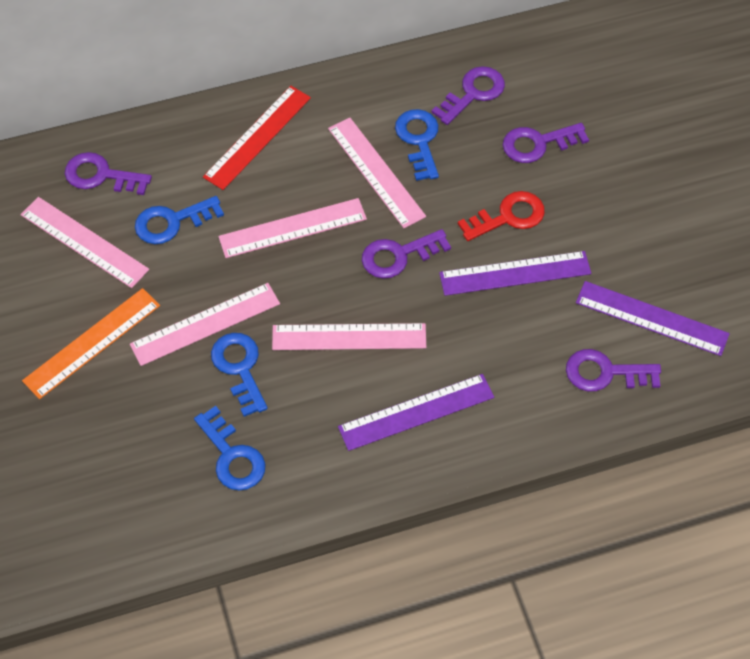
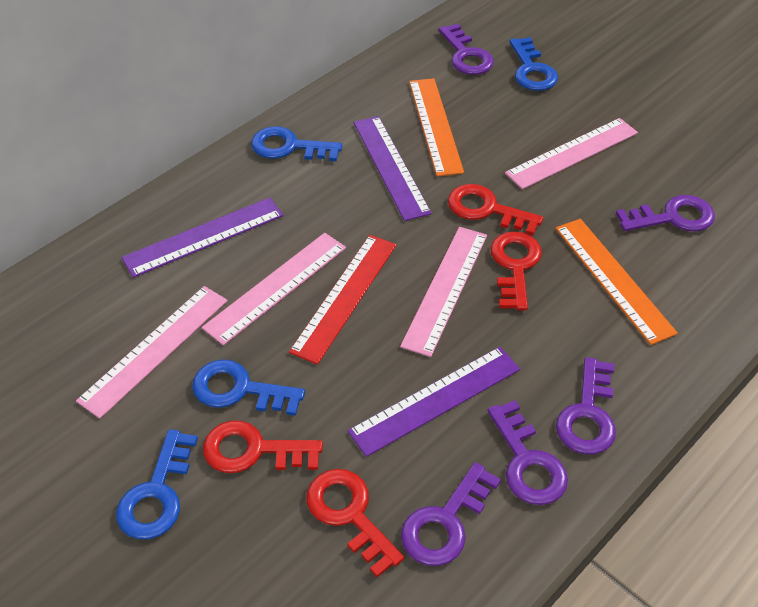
orange ruler: 1 -> 2
pink ruler: 5 -> 4
red key: 1 -> 4

